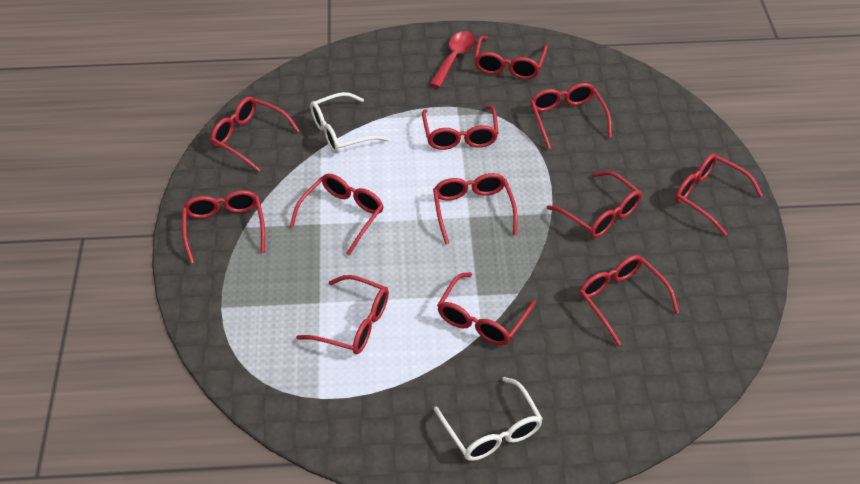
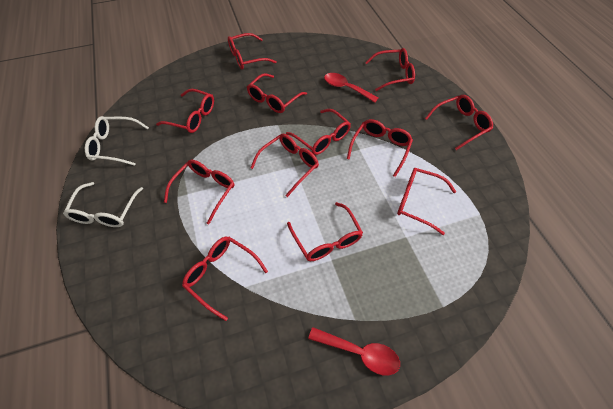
red spoon: 1 -> 2

